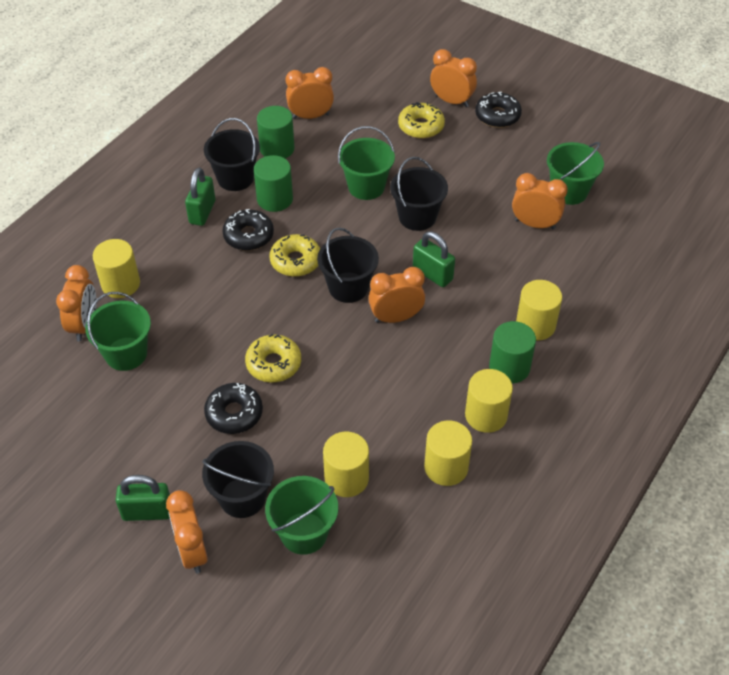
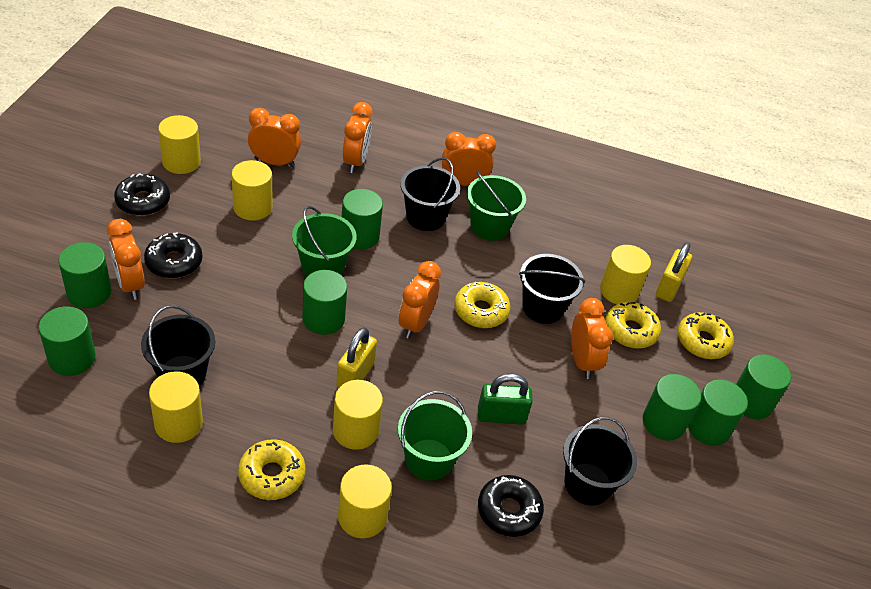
green bucket: 4 -> 3
green cylinder: 3 -> 7
green padlock: 3 -> 1
yellow cylinder: 5 -> 6
yellow donut: 3 -> 4
yellow padlock: 0 -> 2

